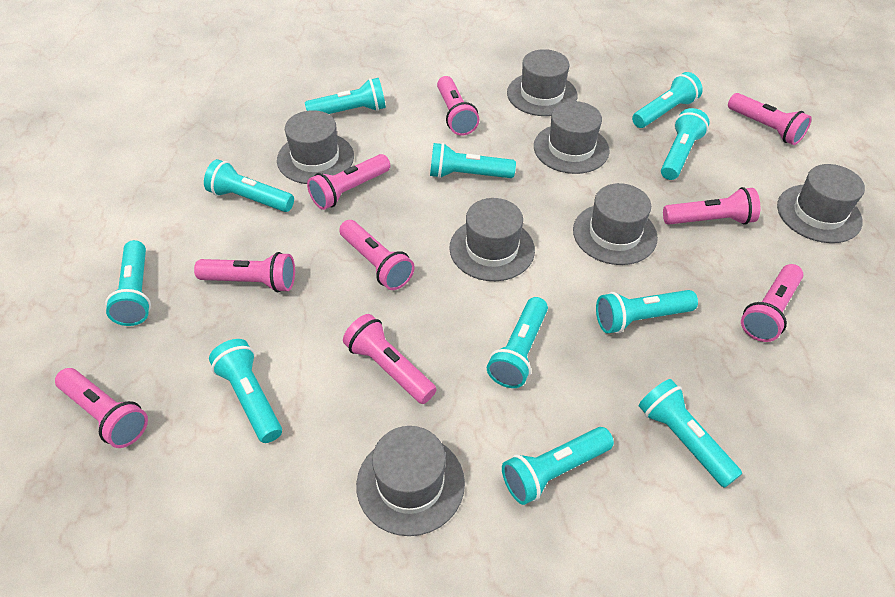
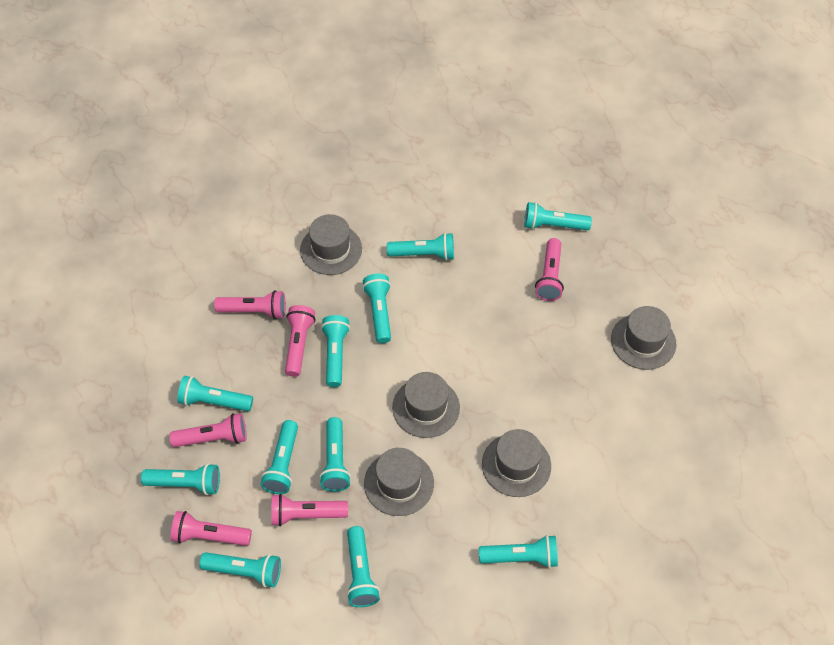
grey hat: 7 -> 5
pink flashlight: 9 -> 6

